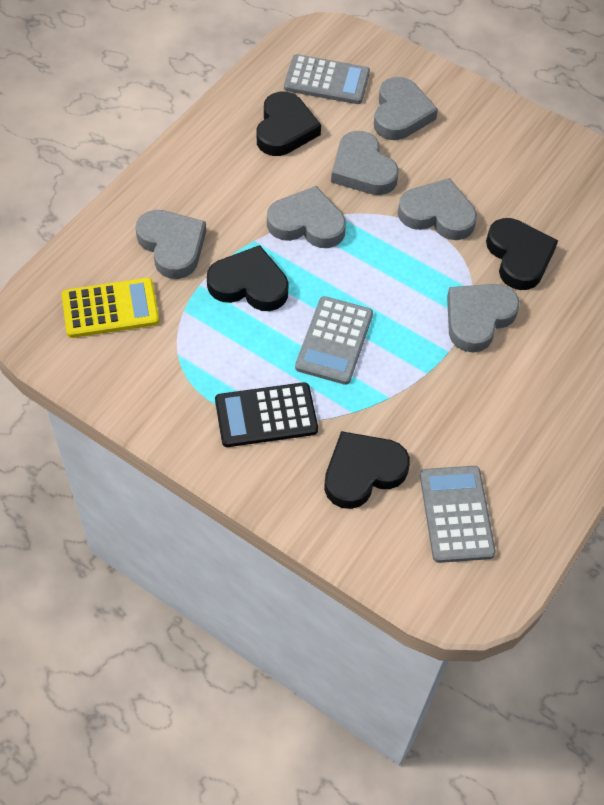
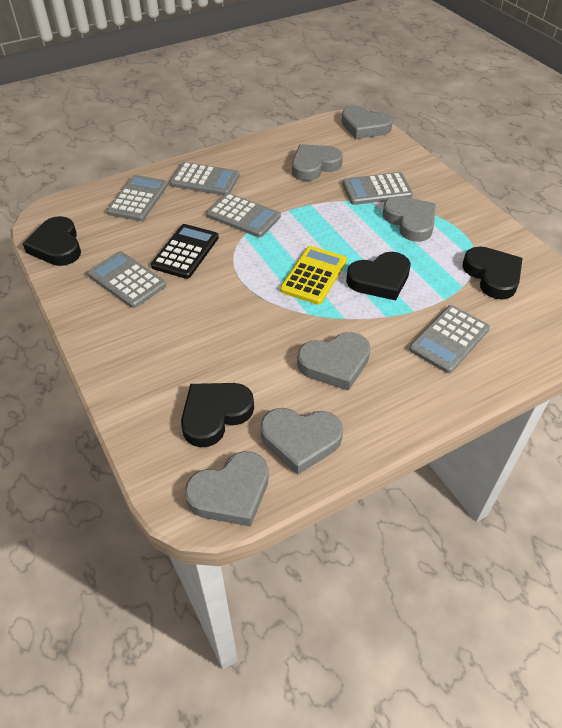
grey calculator: 3 -> 6

